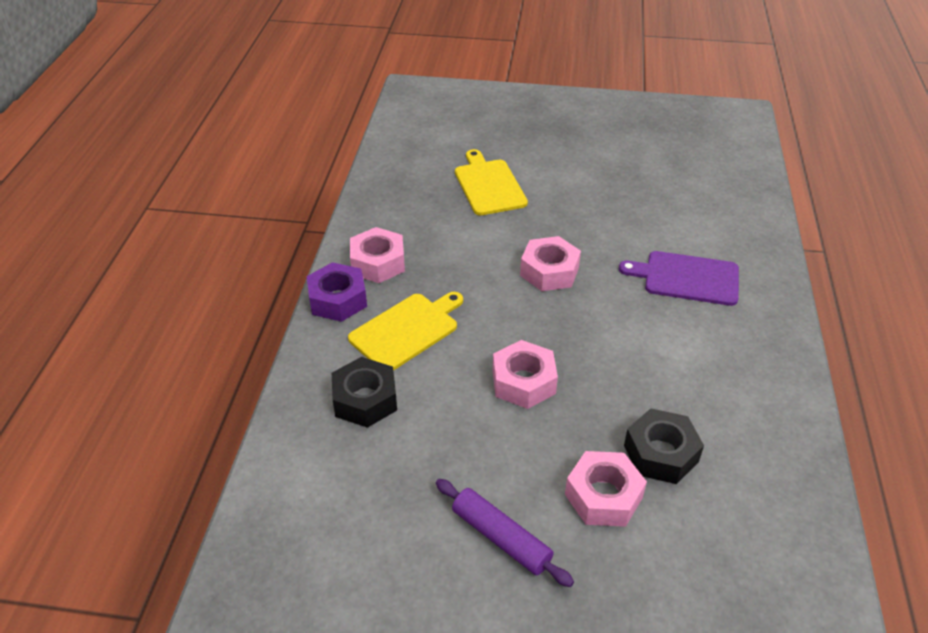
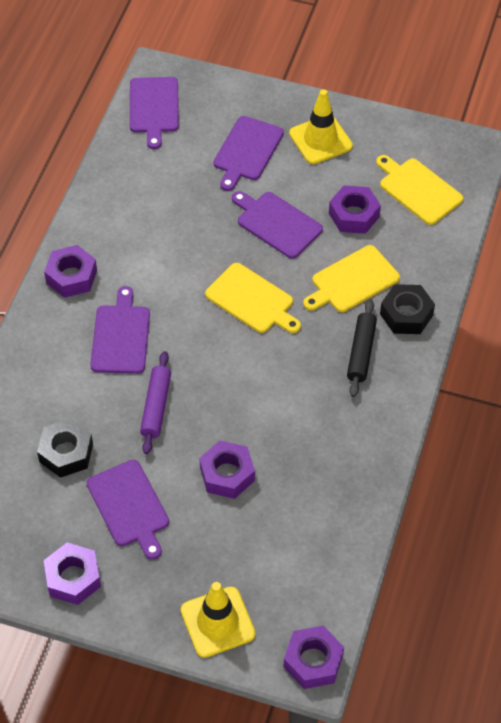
black rolling pin: 0 -> 1
pink nut: 4 -> 0
purple cutting board: 1 -> 5
purple nut: 1 -> 5
yellow cutting board: 2 -> 3
yellow traffic cone: 0 -> 2

